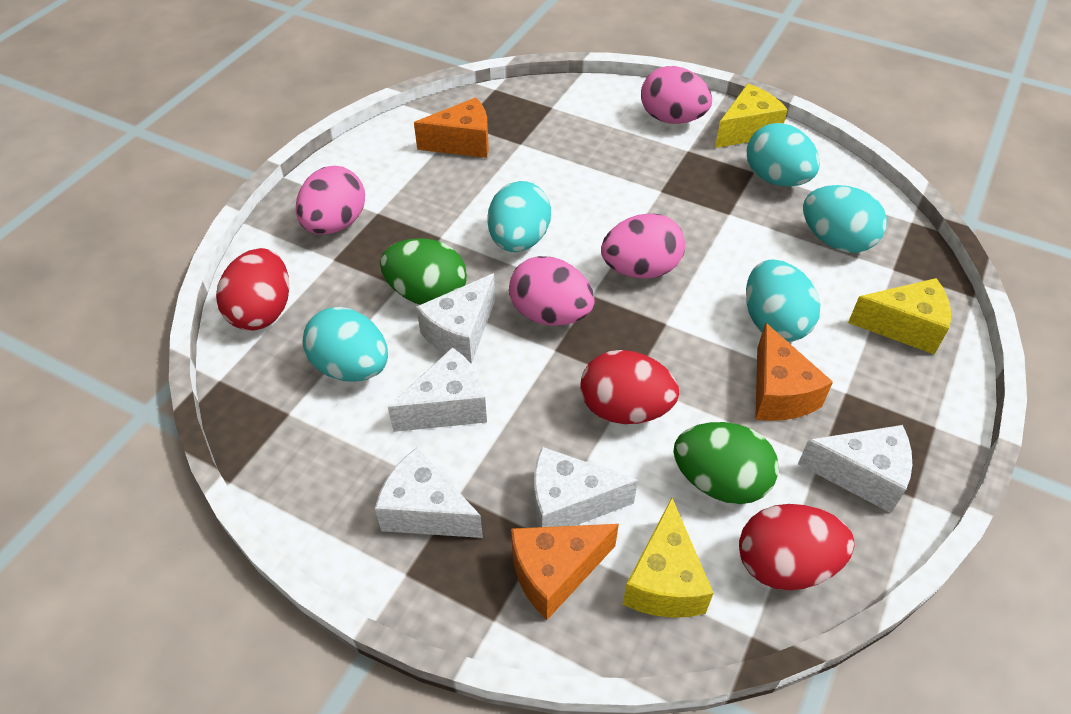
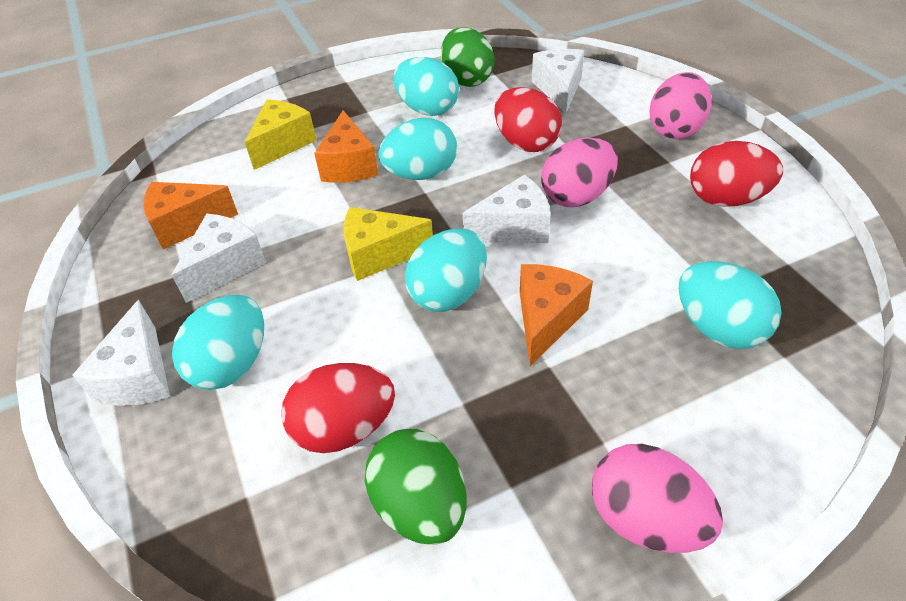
pink egg: 4 -> 3
white cheese: 5 -> 4
yellow cheese: 3 -> 2

